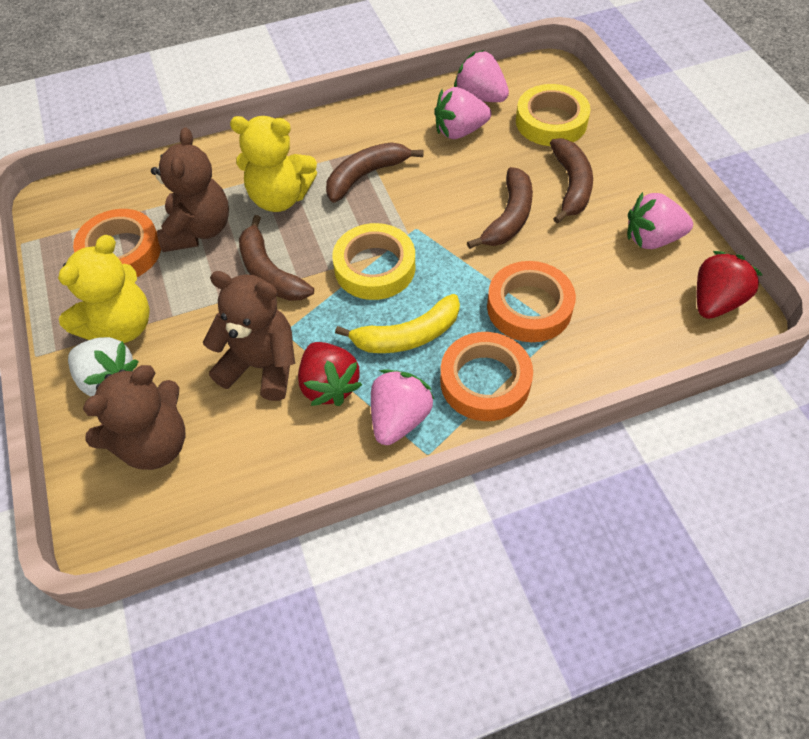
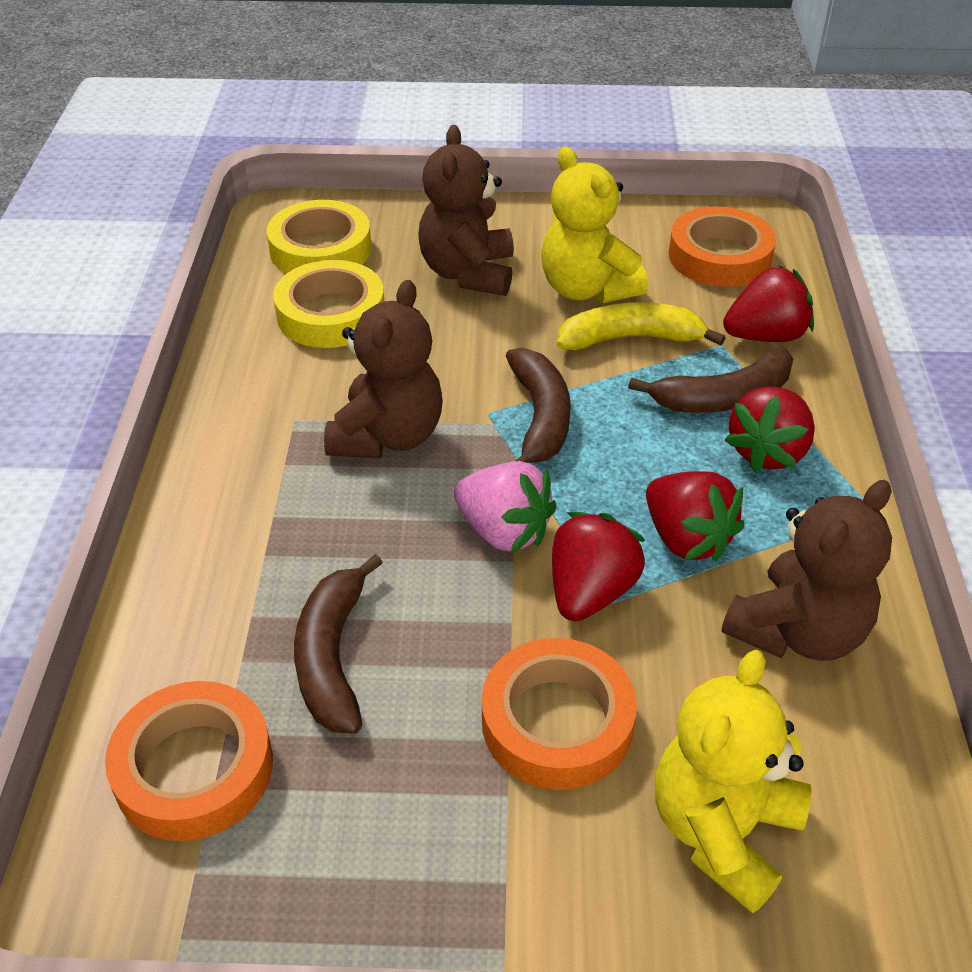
brown banana: 4 -> 3
pink strawberry: 4 -> 1
red strawberry: 2 -> 4
white strawberry: 1 -> 0

